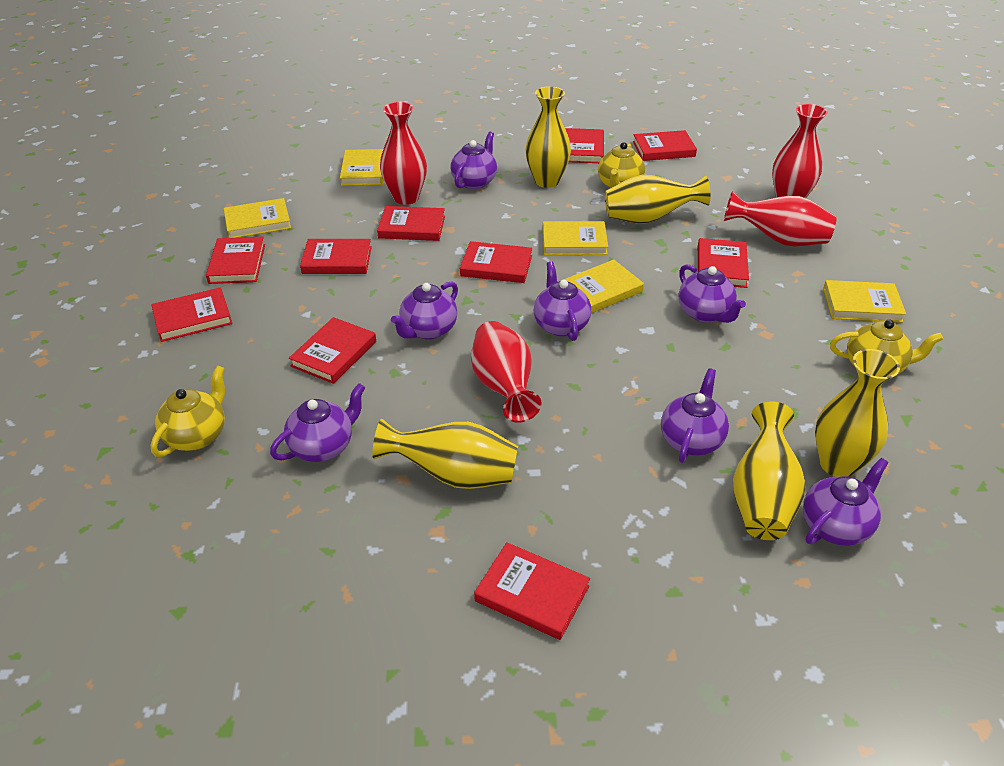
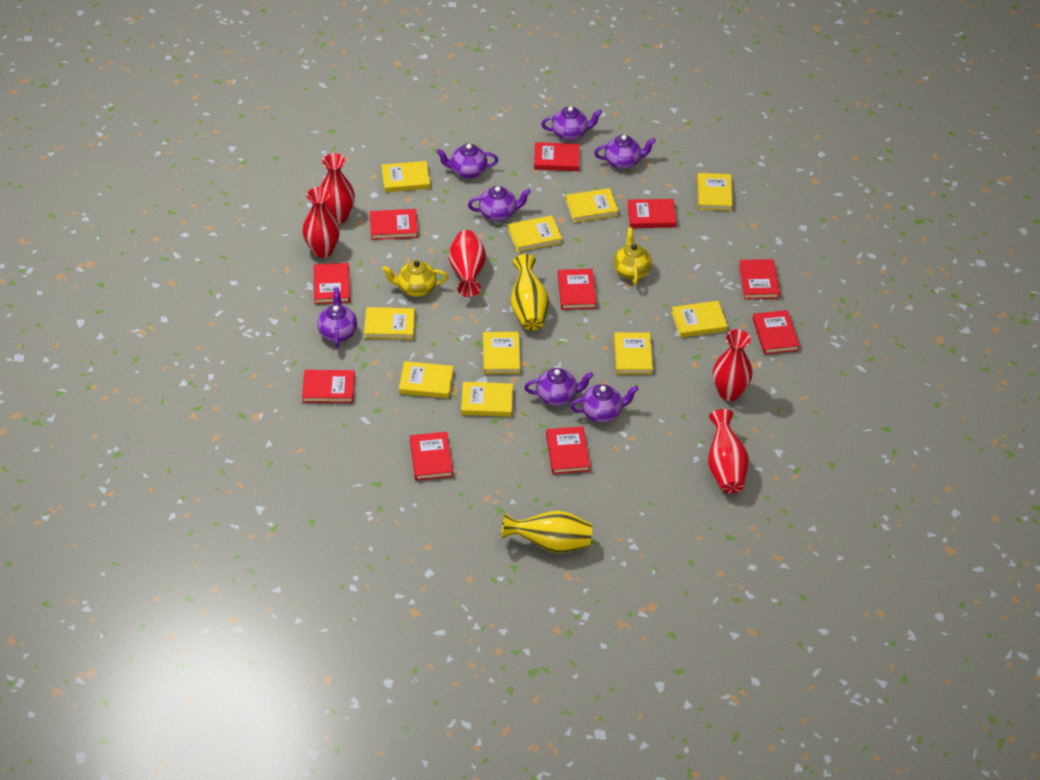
red vase: 4 -> 5
yellow book: 5 -> 10
yellow teapot: 3 -> 2
yellow vase: 5 -> 2

